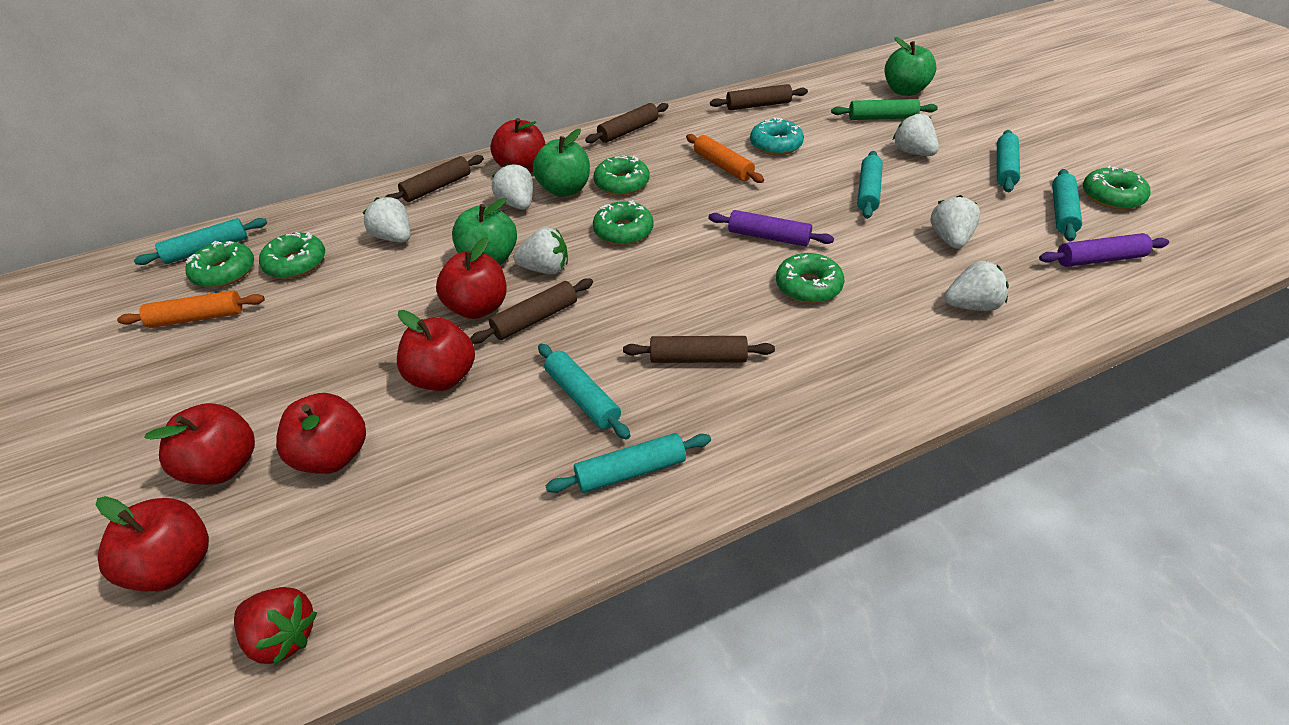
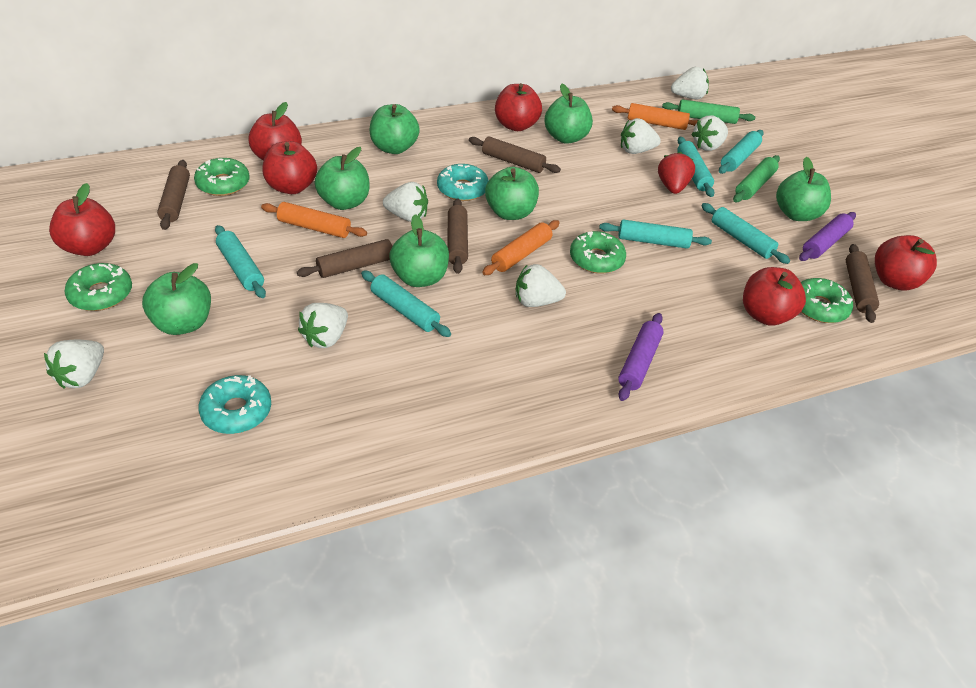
green apple: 3 -> 7
green donut: 6 -> 4
green rolling pin: 1 -> 2
orange rolling pin: 2 -> 3
turquoise donut: 1 -> 2
white strawberry: 6 -> 7

